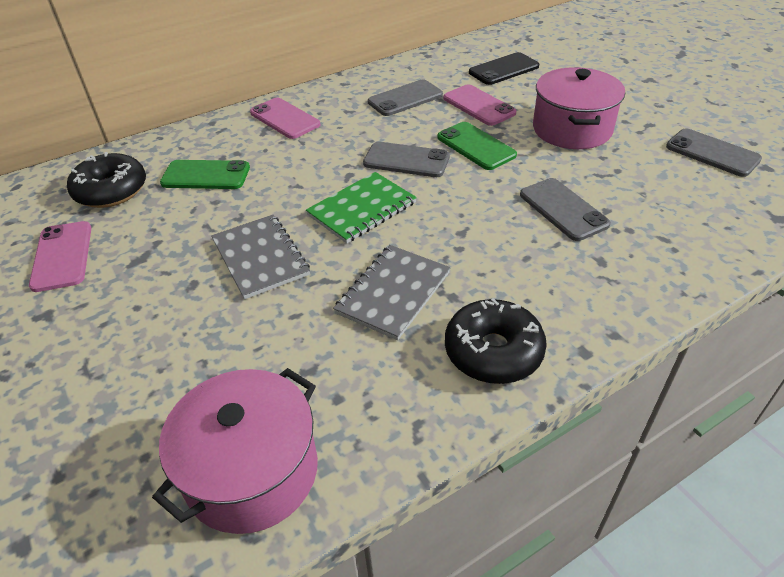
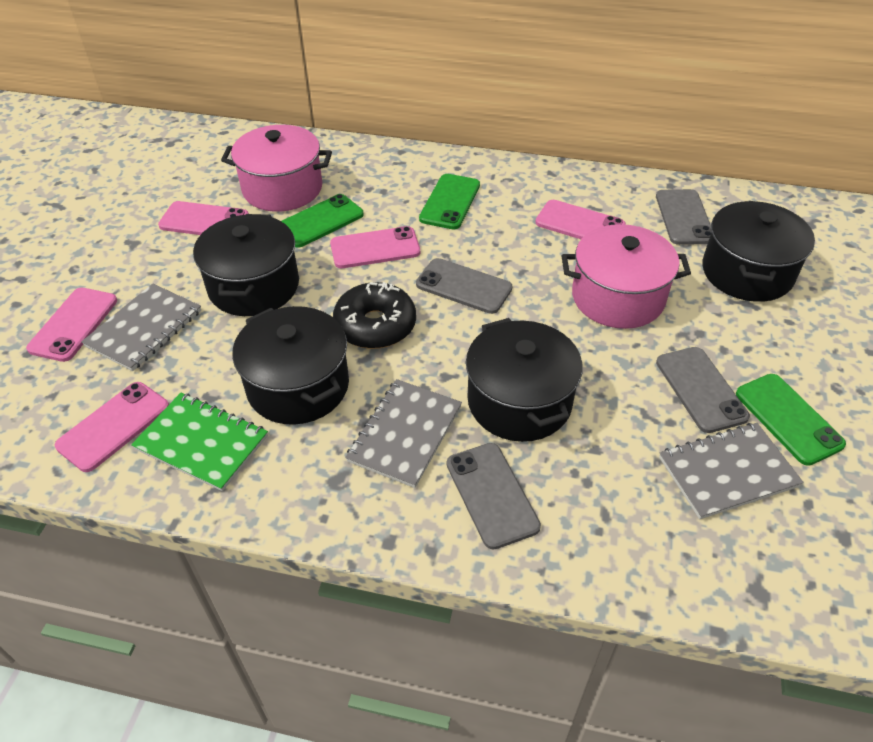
black donut: 2 -> 1
black phone: 1 -> 0
black pot: 0 -> 4
green phone: 2 -> 3
grey notebook: 2 -> 3
pink phone: 3 -> 5

